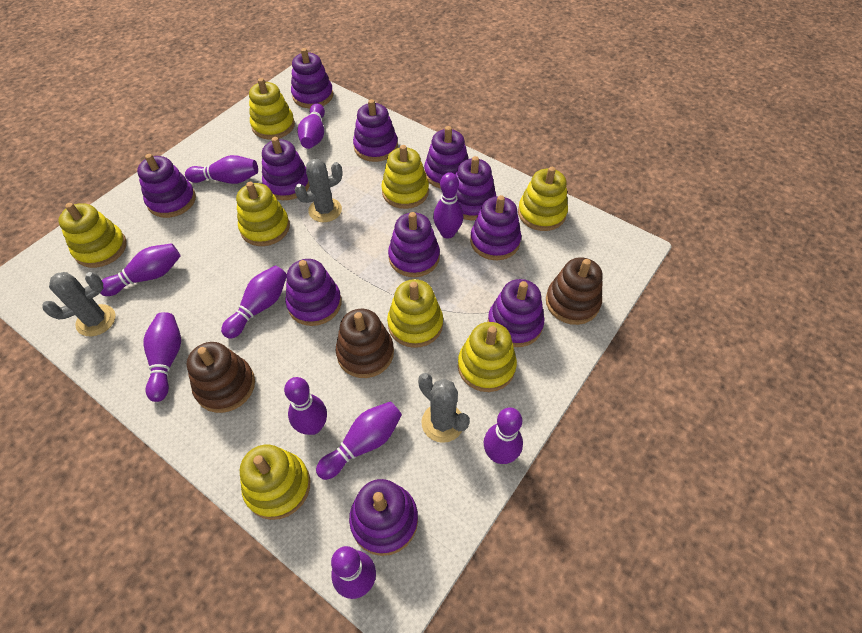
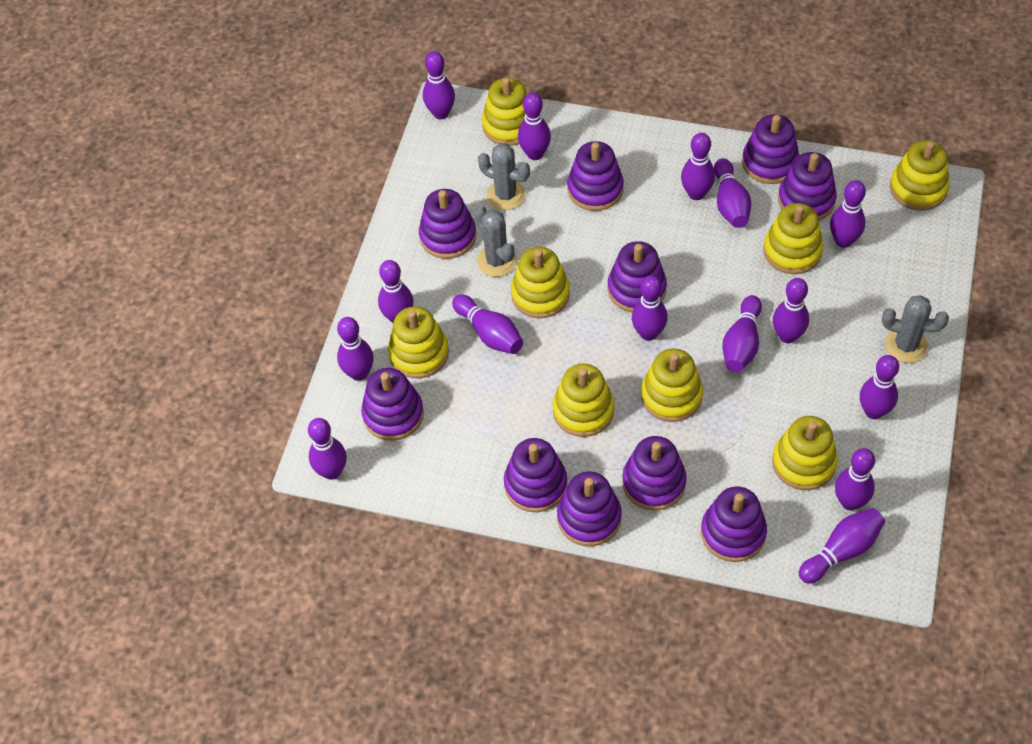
brown stacking toy: 3 -> 0
purple bowling pin: 10 -> 15
purple stacking toy: 11 -> 10

